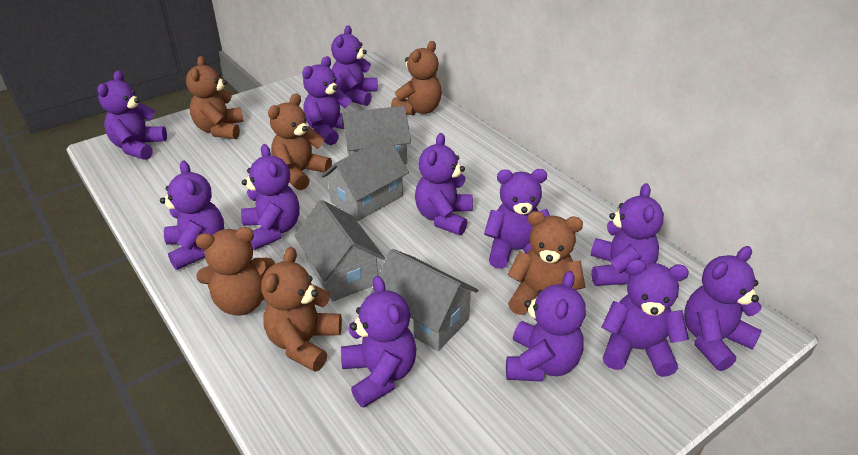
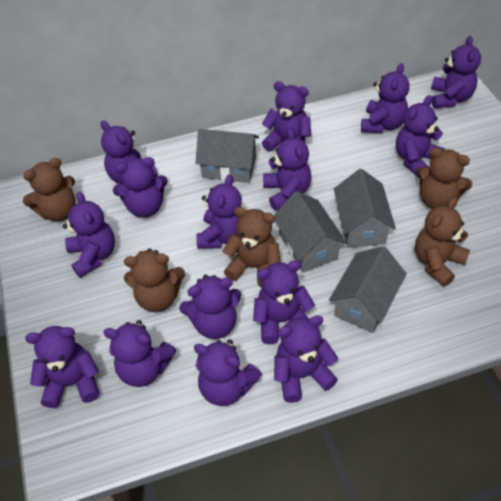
brown teddy bear: 6 -> 5
purple teddy bear: 12 -> 15

